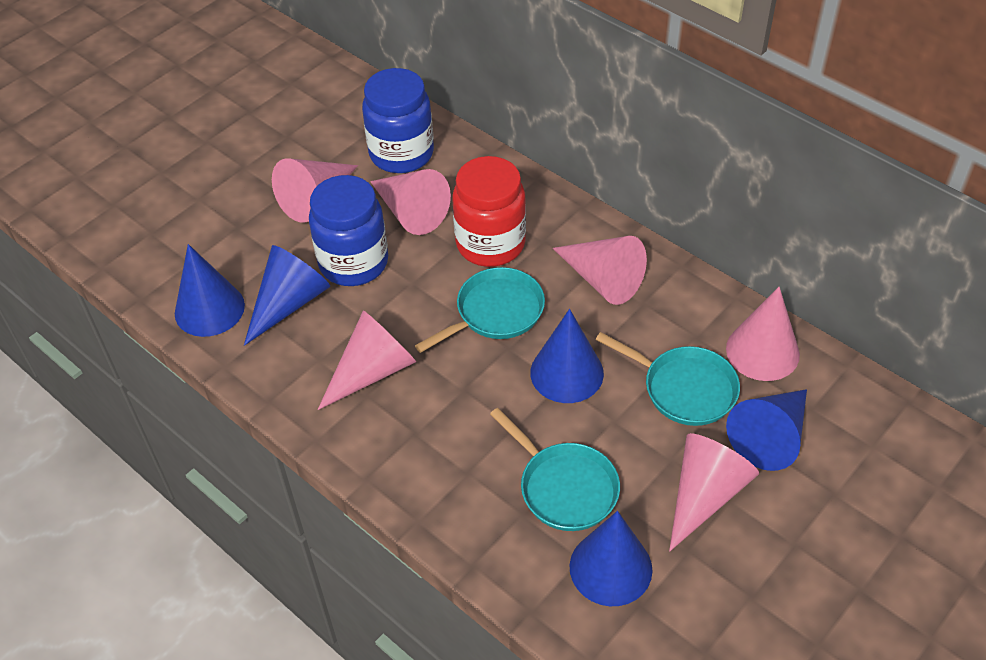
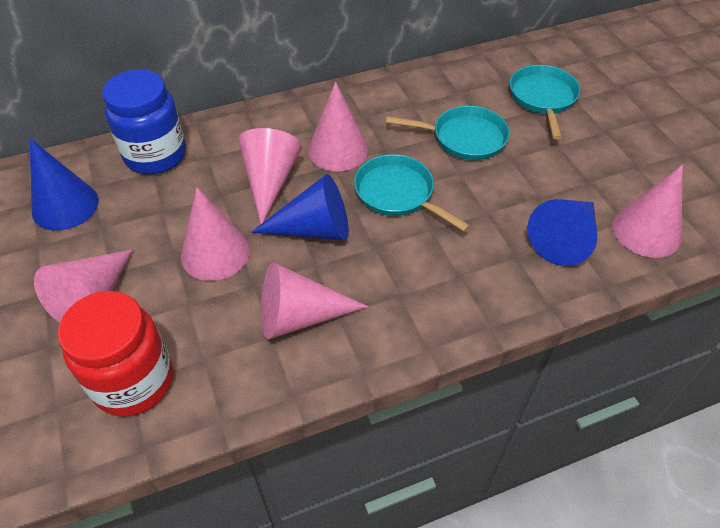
blue cone: 5 -> 3
blue jar: 2 -> 1

